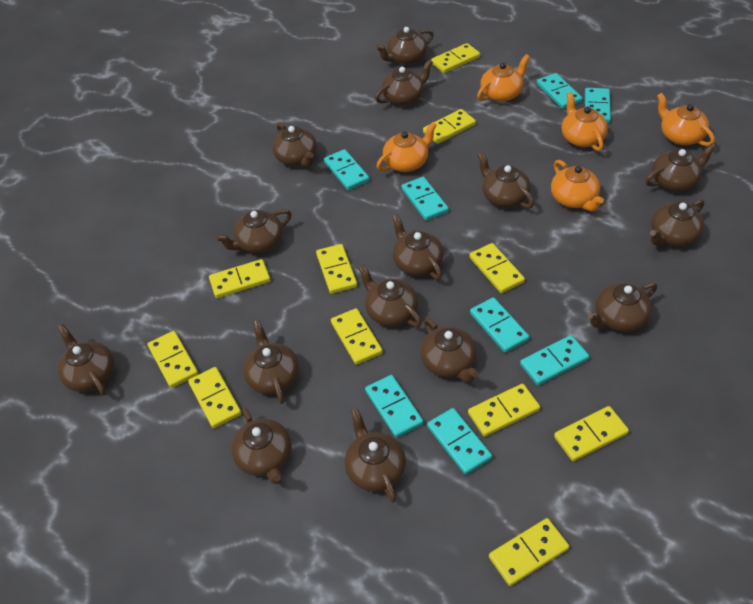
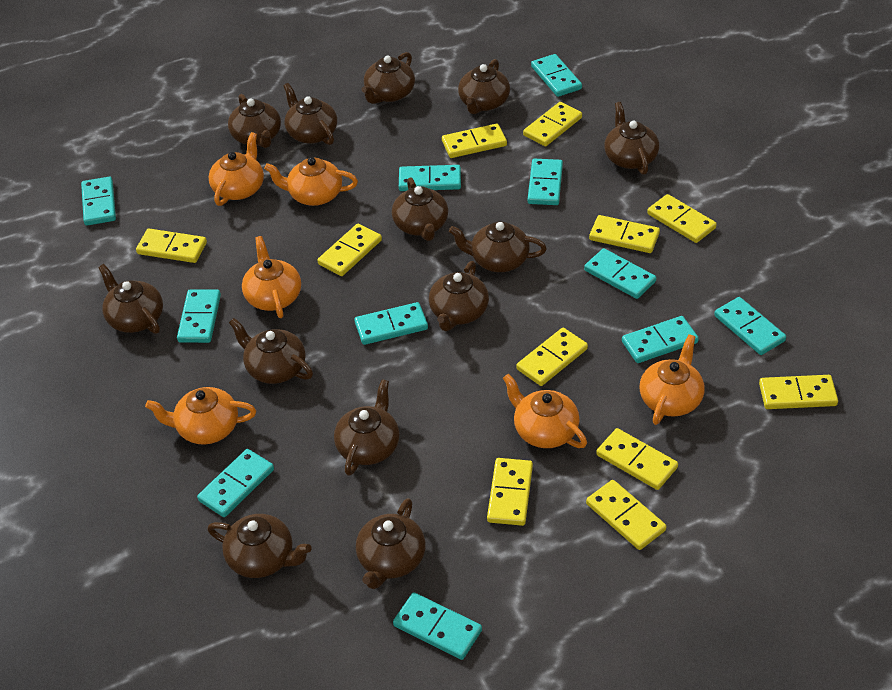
brown teapot: 15 -> 13
orange teapot: 5 -> 6
turquoise domino: 8 -> 11

